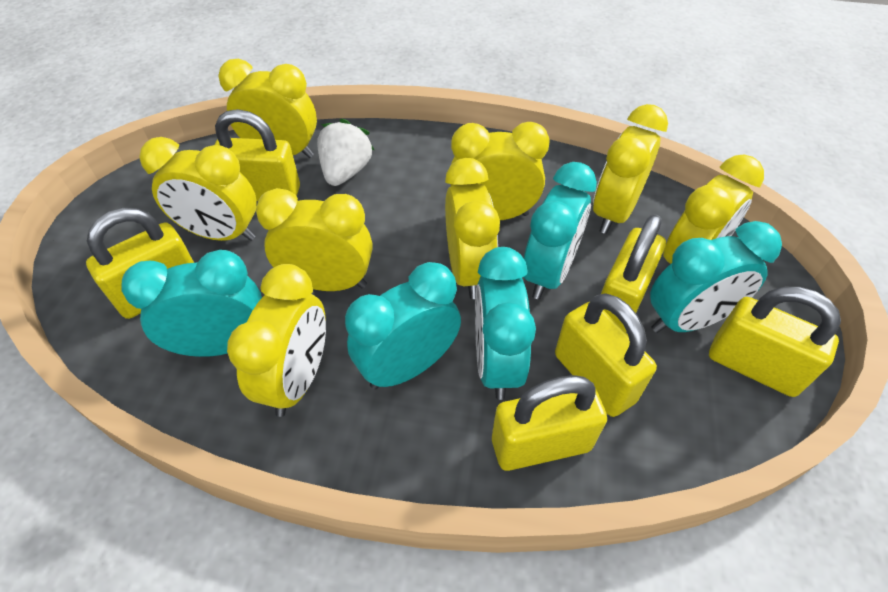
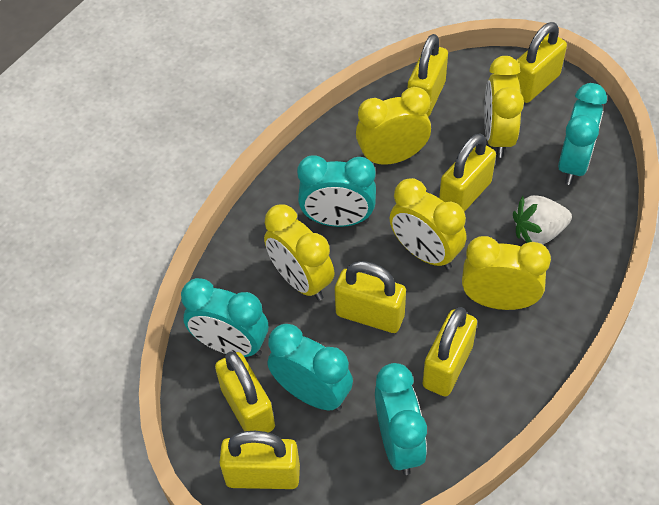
yellow clock: 8 -> 5
yellow padlock: 6 -> 7

